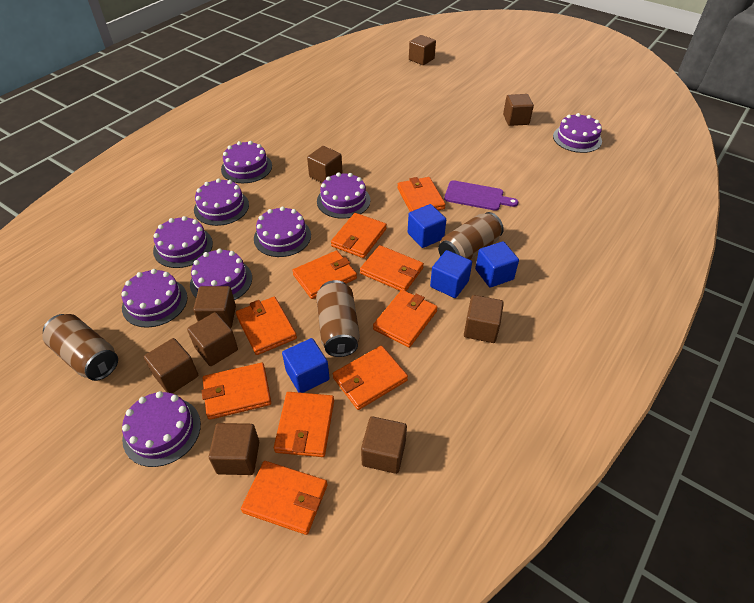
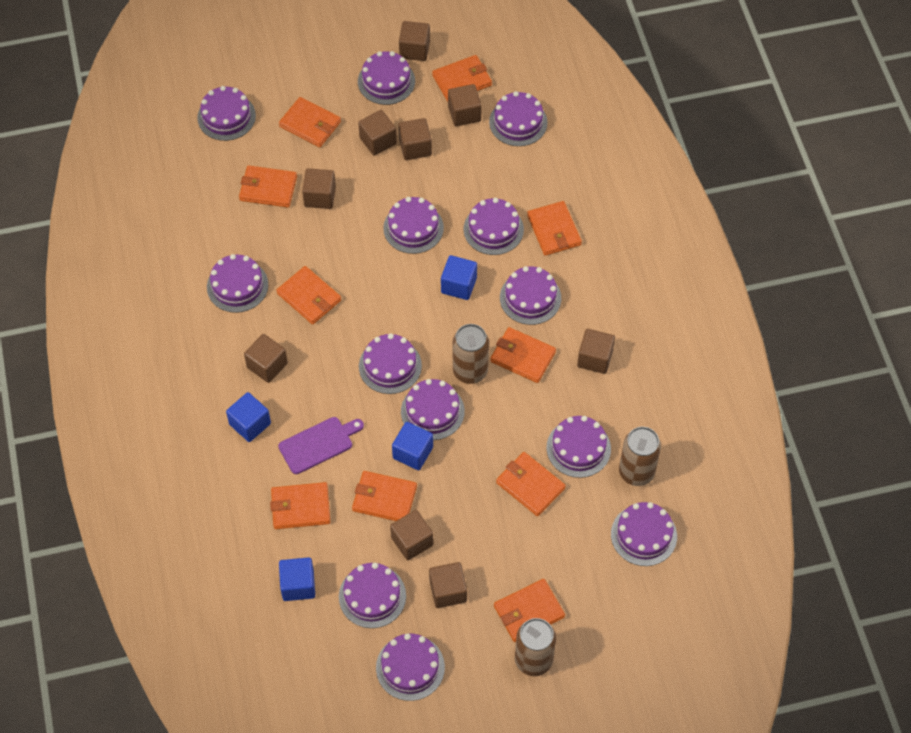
purple cake: 9 -> 13

